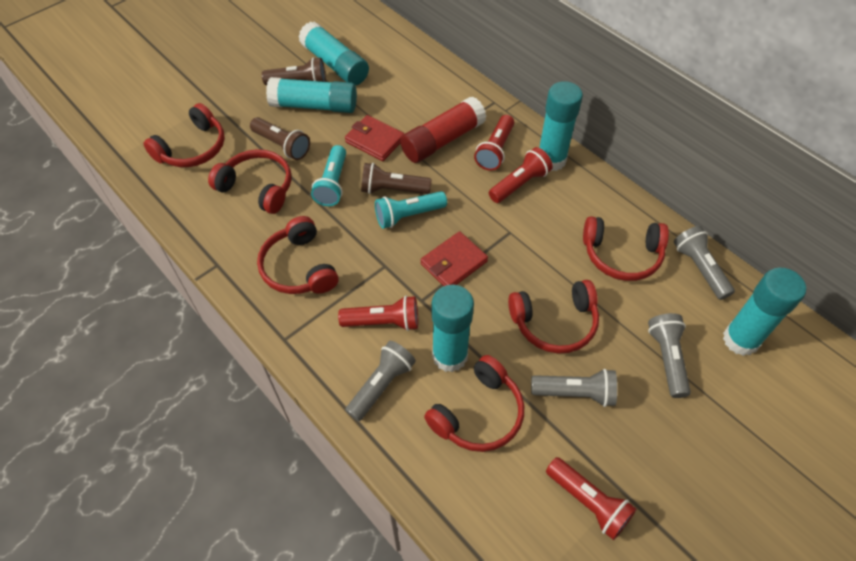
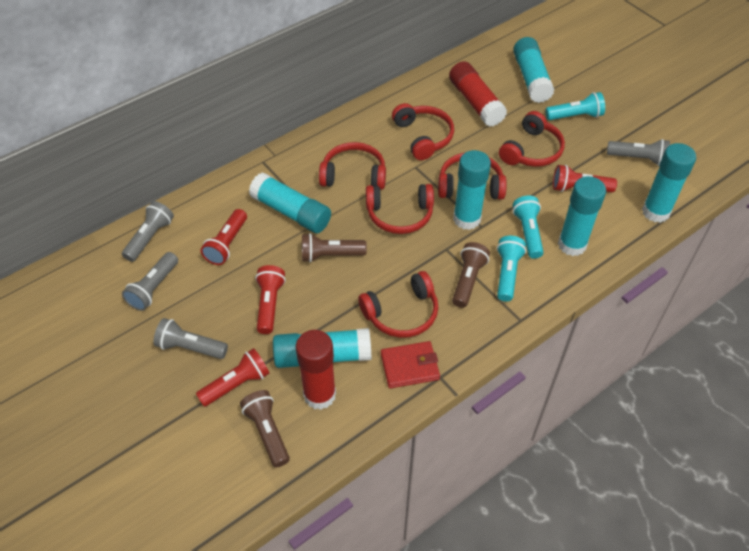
red glue stick: 1 -> 2
red wallet: 2 -> 1
turquoise flashlight: 2 -> 3
turquoise glue stick: 5 -> 6

